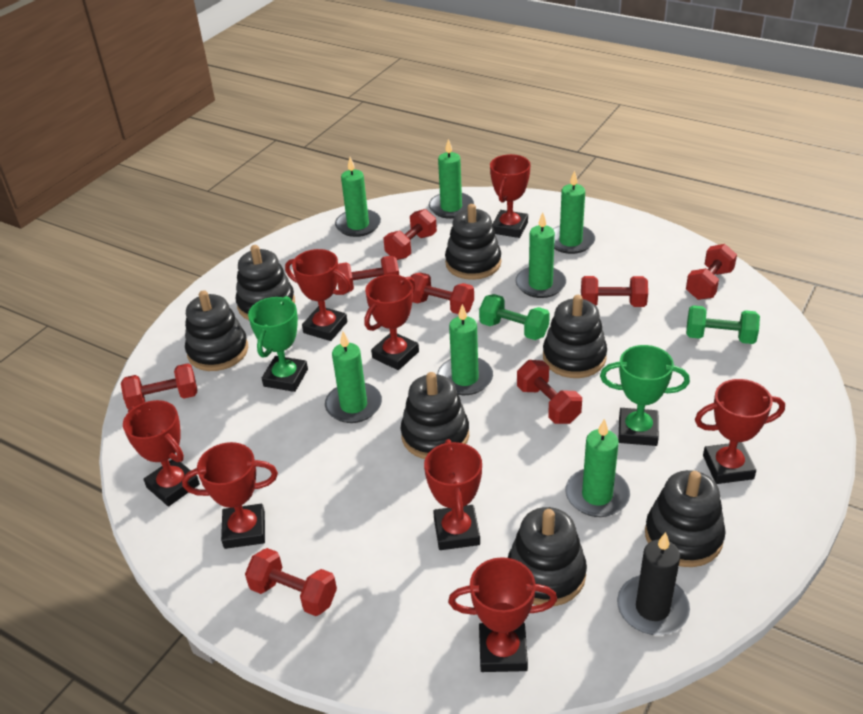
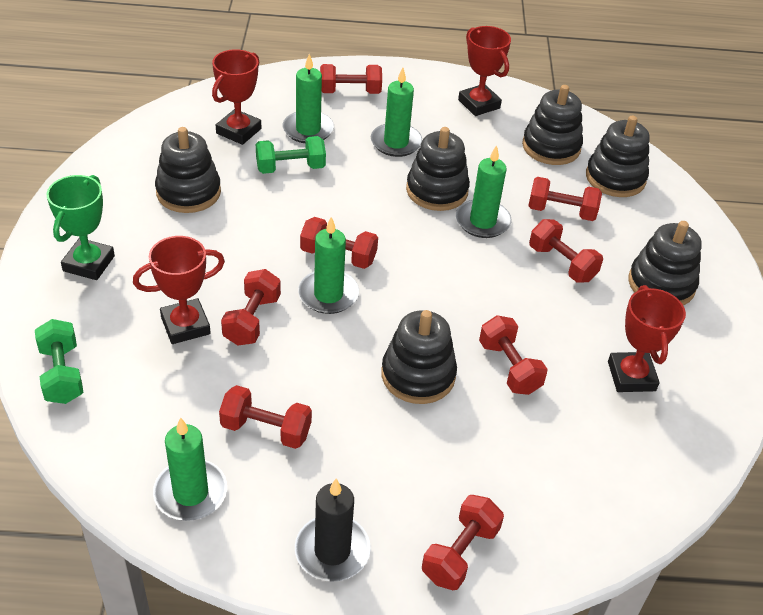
black stacking toy: 7 -> 6
green candle: 7 -> 5
green trophy: 2 -> 1
red trophy: 8 -> 4

